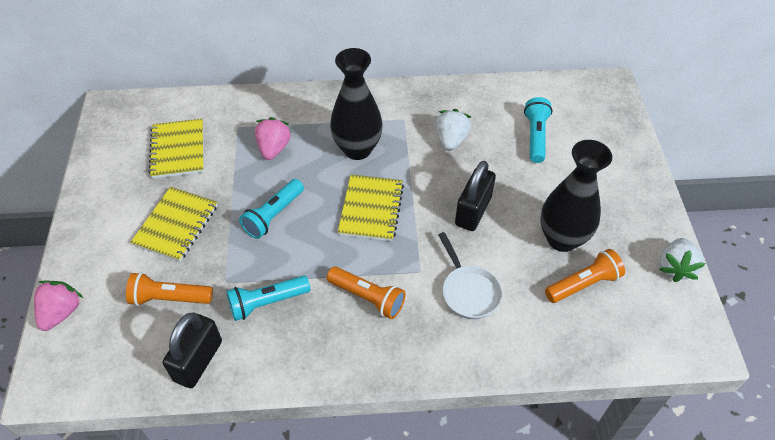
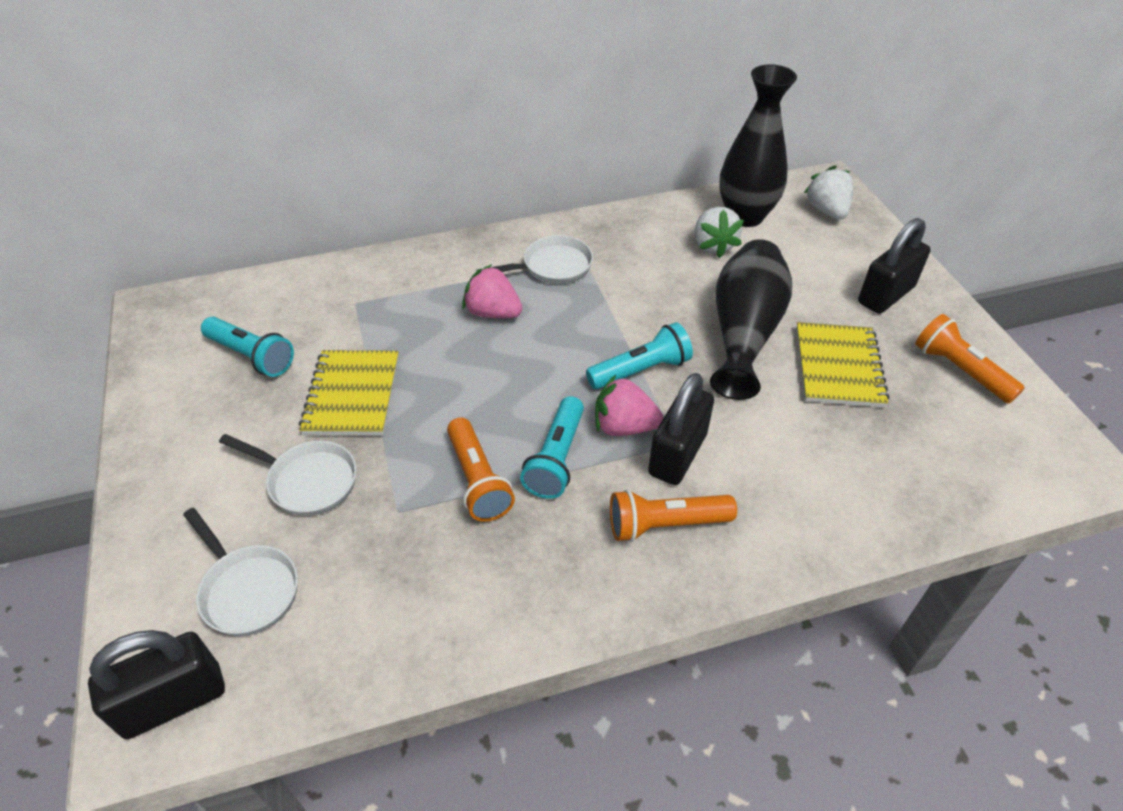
black padlock: 2 -> 3
white pan: 1 -> 3
yellow notebook: 3 -> 2

